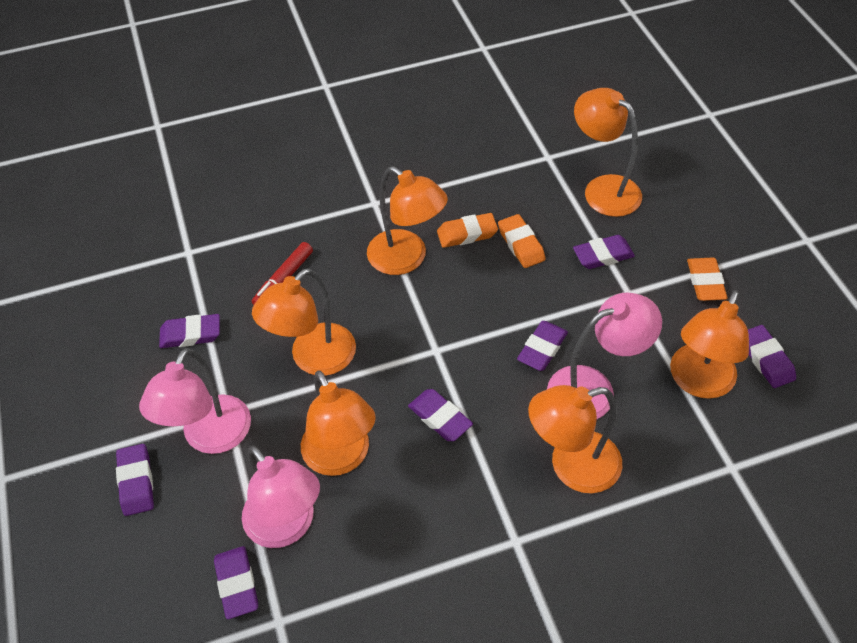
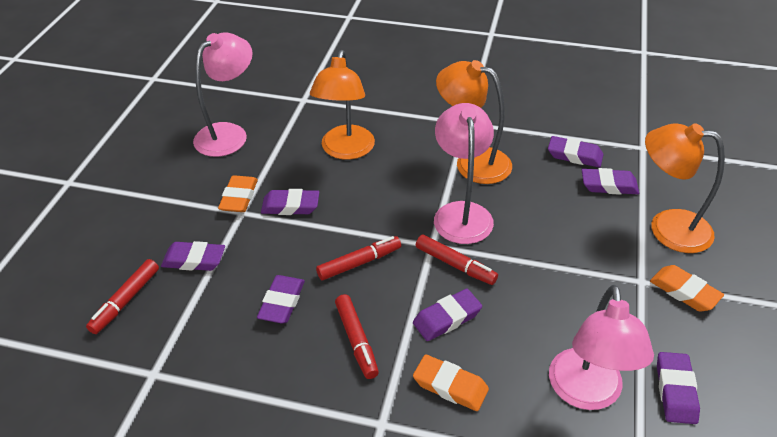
orange lamp: 6 -> 3
red marker: 1 -> 4

